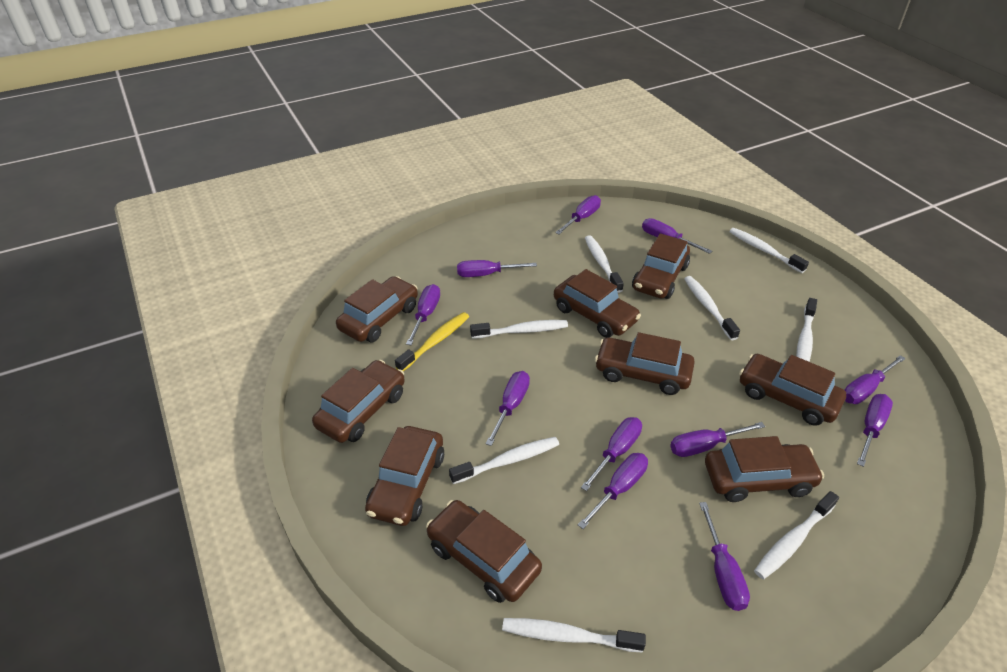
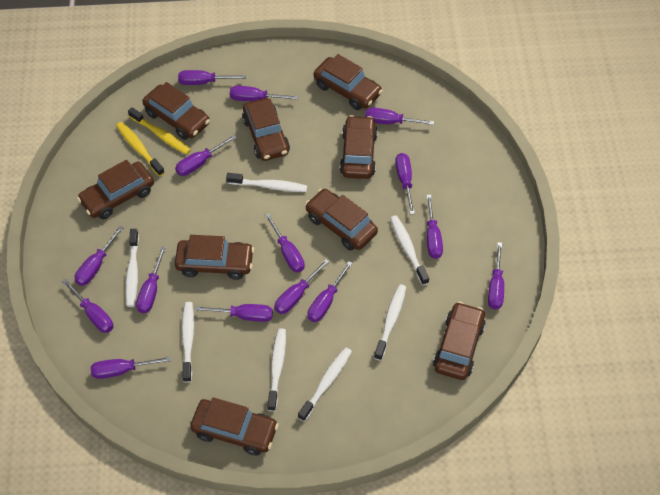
purple screwdriver: 11 -> 15
white toothbrush: 8 -> 7
yellow toothbrush: 1 -> 2

